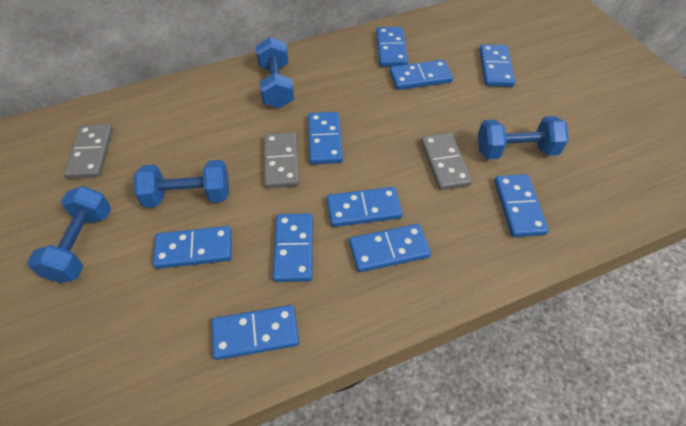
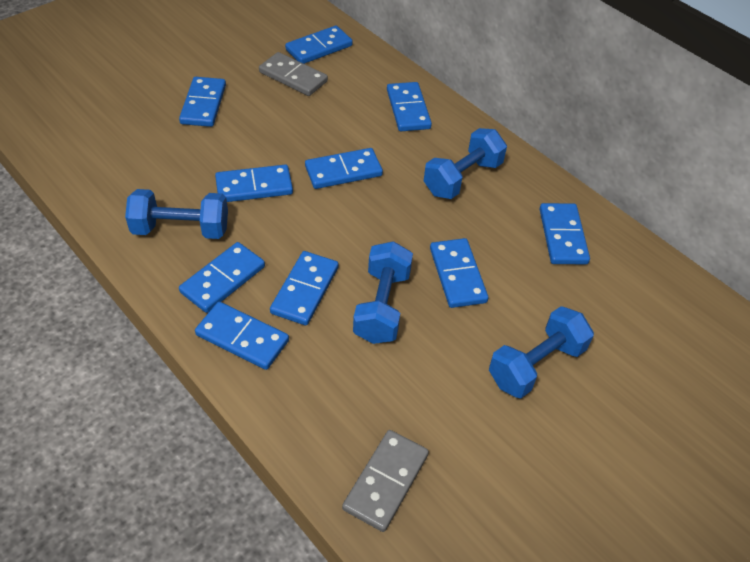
grey domino: 3 -> 2

